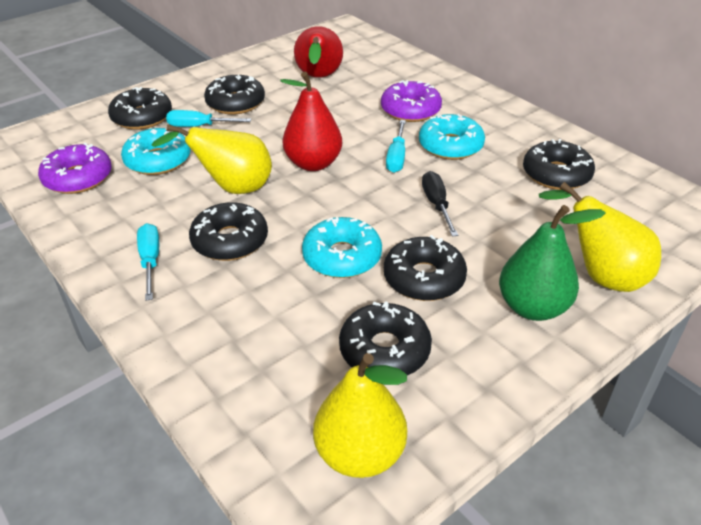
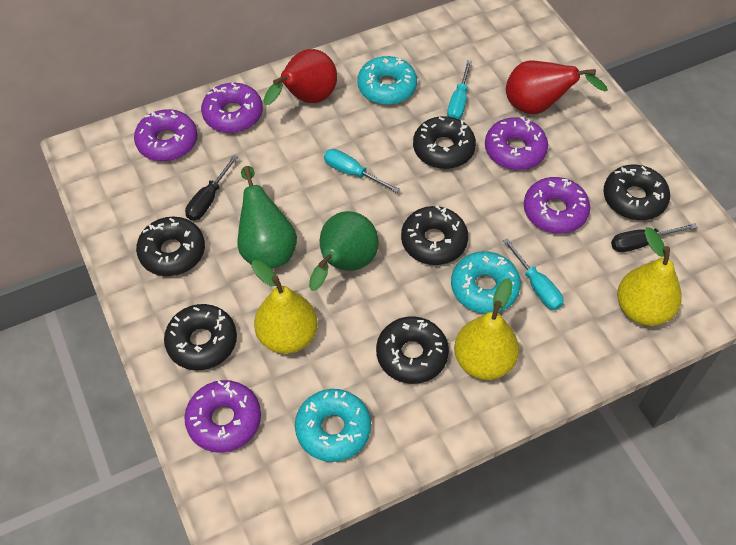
black screwdriver: 1 -> 2
green pear: 1 -> 2
purple donut: 2 -> 5

